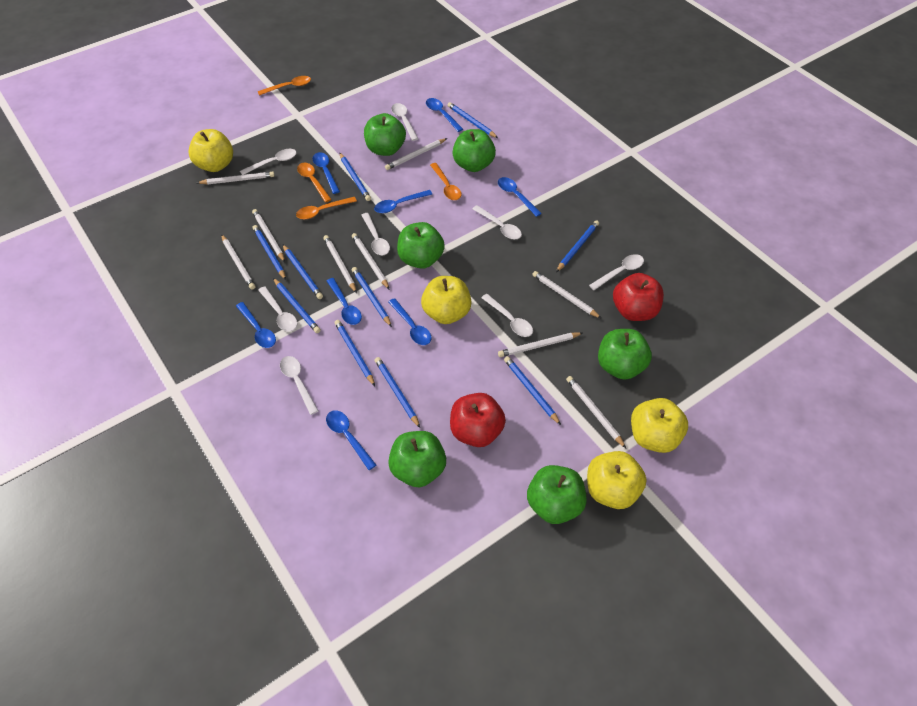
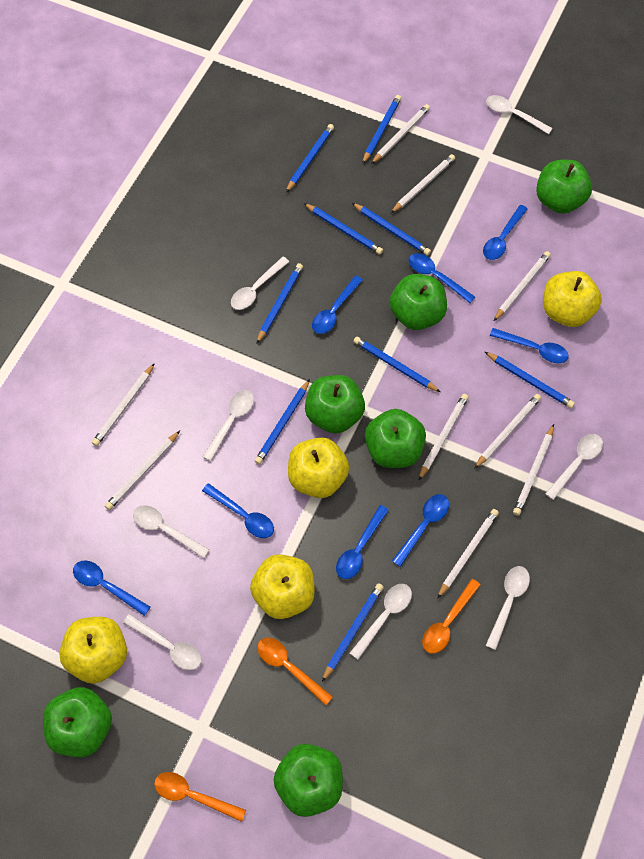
blue pencil: 10 -> 9
orange spoon: 4 -> 3
red apple: 2 -> 0

